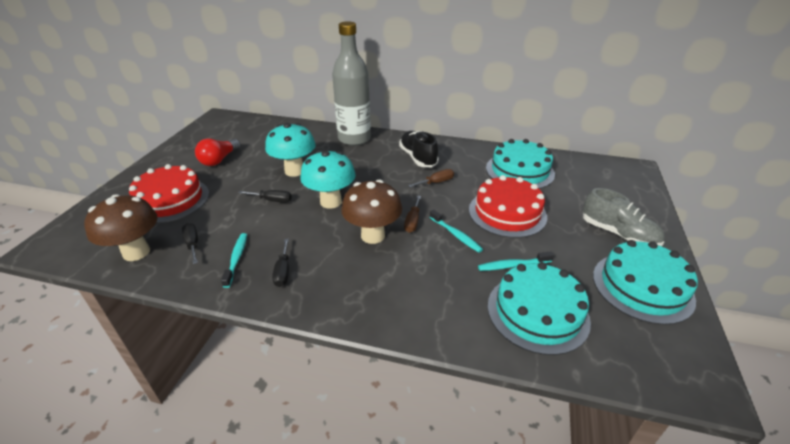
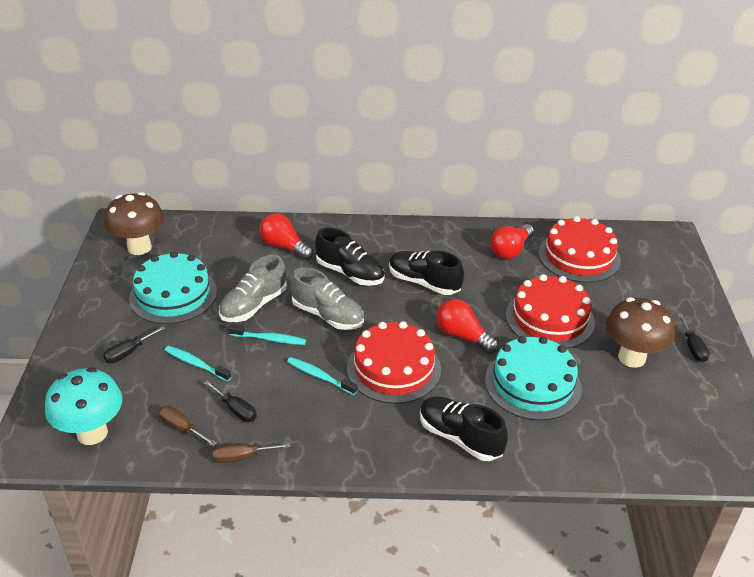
black shoe: 1 -> 3
grey bottle: 1 -> 0
grey shoe: 1 -> 2
red cake: 2 -> 3
red light bulb: 1 -> 3
turquoise cake: 3 -> 2
turquoise mushroom: 2 -> 1

